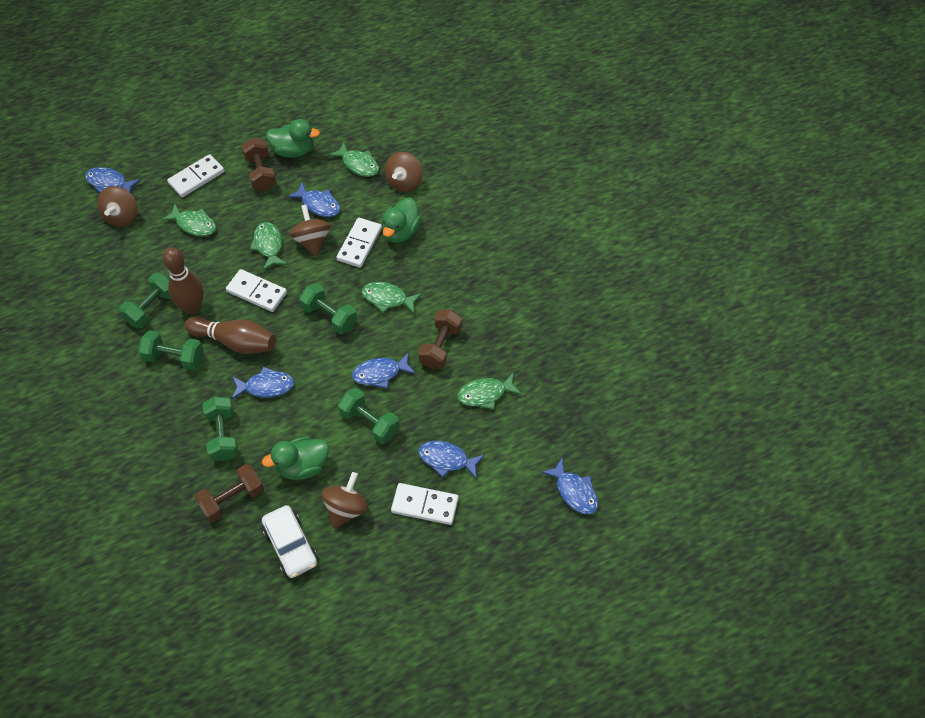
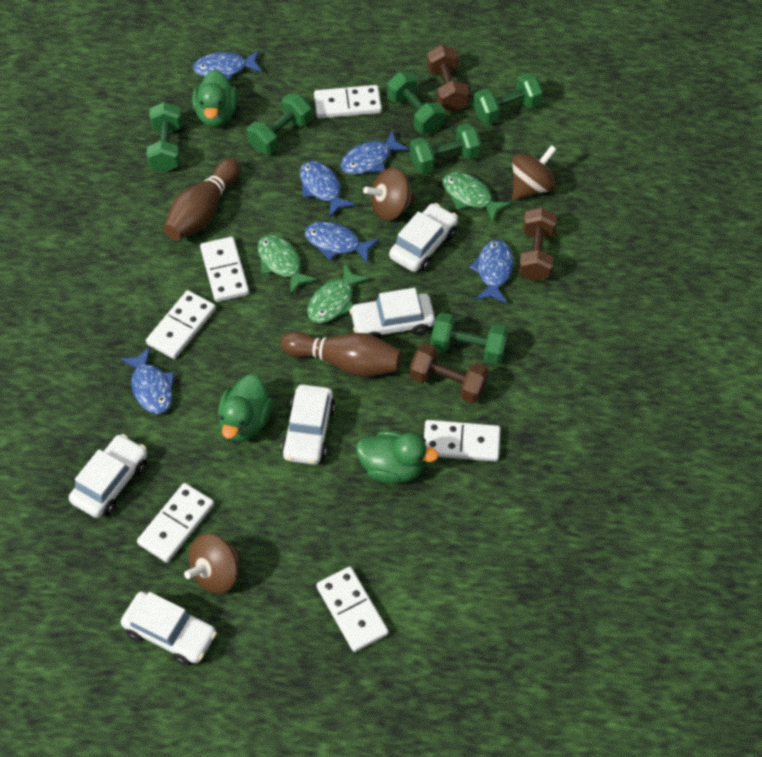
brown spinning top: 4 -> 3
green dumbbell: 5 -> 6
green fish: 5 -> 3
white car: 1 -> 5
white domino: 4 -> 6

